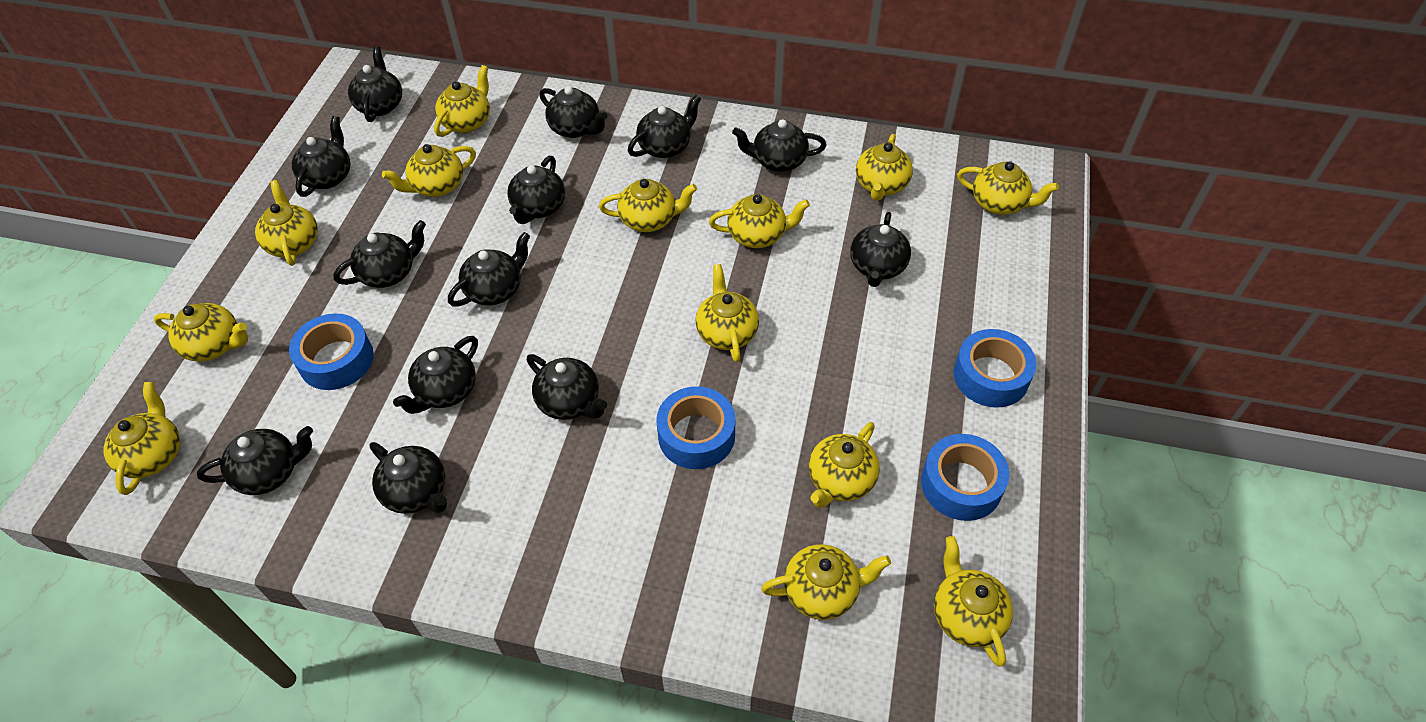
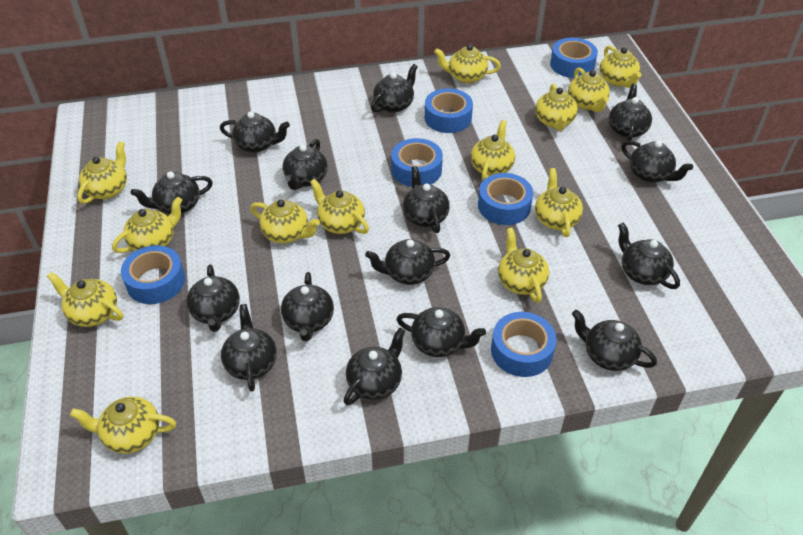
black teapot: 13 -> 15
blue tape: 4 -> 6

